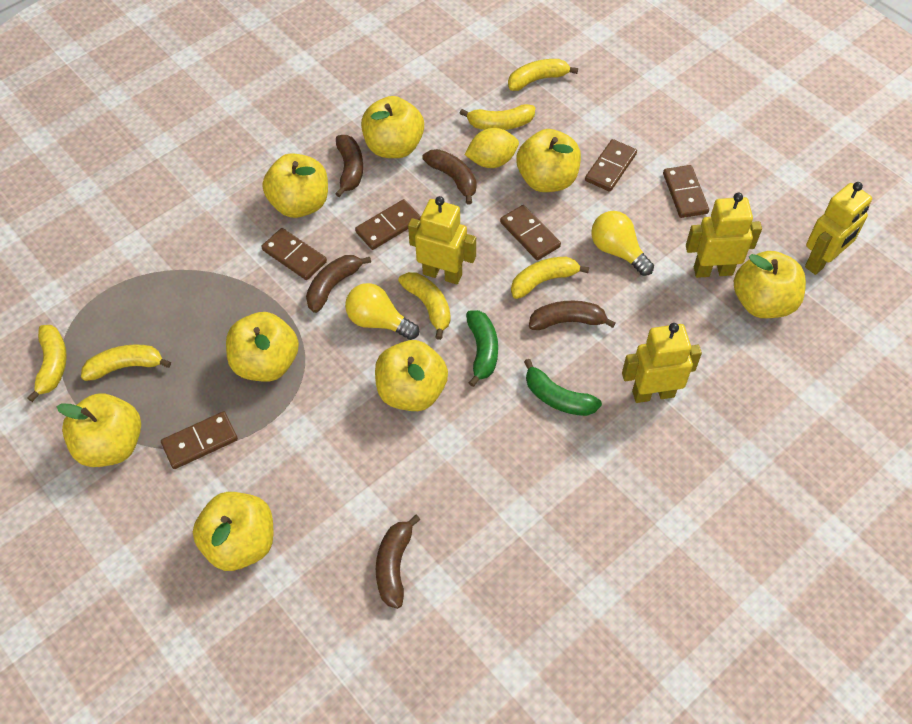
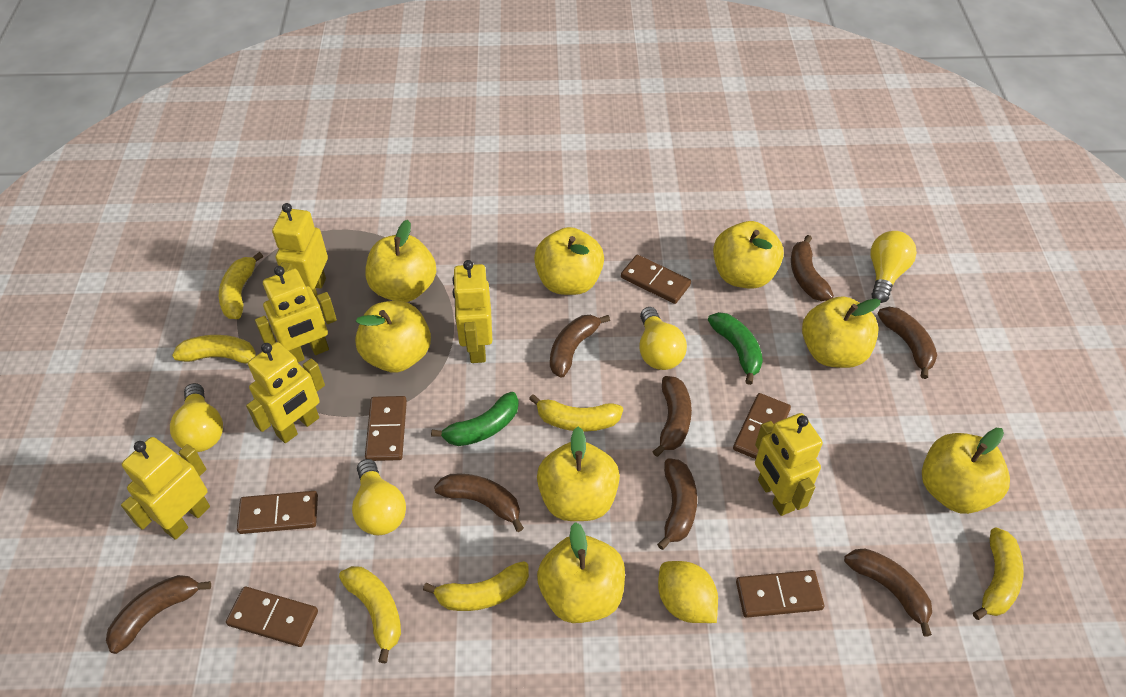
brown banana: 5 -> 8
yellow light bulb: 2 -> 4
yellow robot: 4 -> 6

